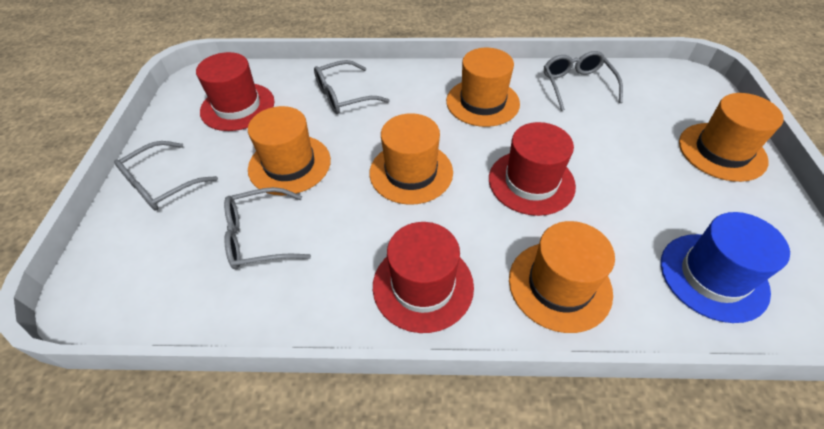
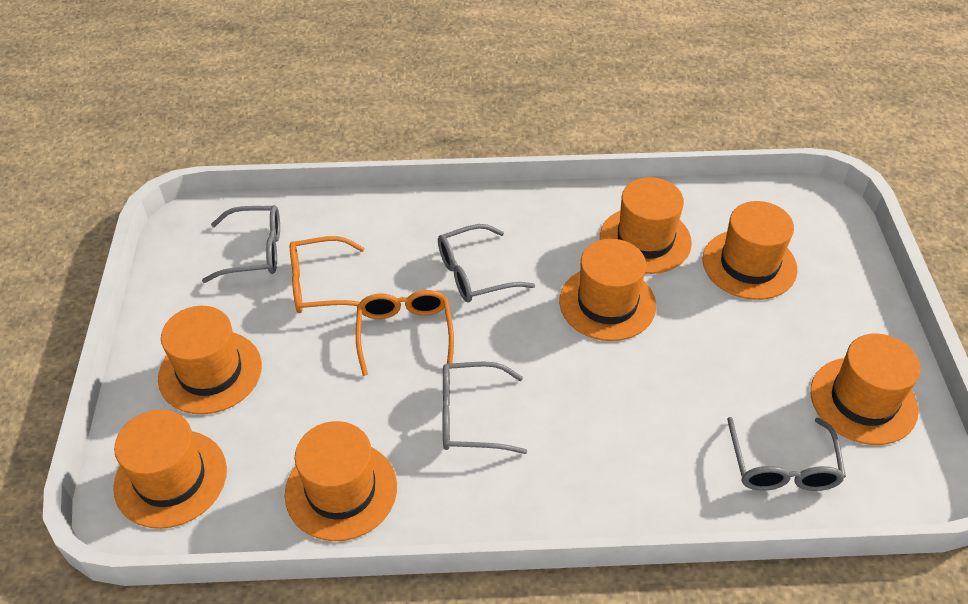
blue hat: 1 -> 0
orange glasses: 0 -> 2
orange hat: 5 -> 7
red hat: 3 -> 0

